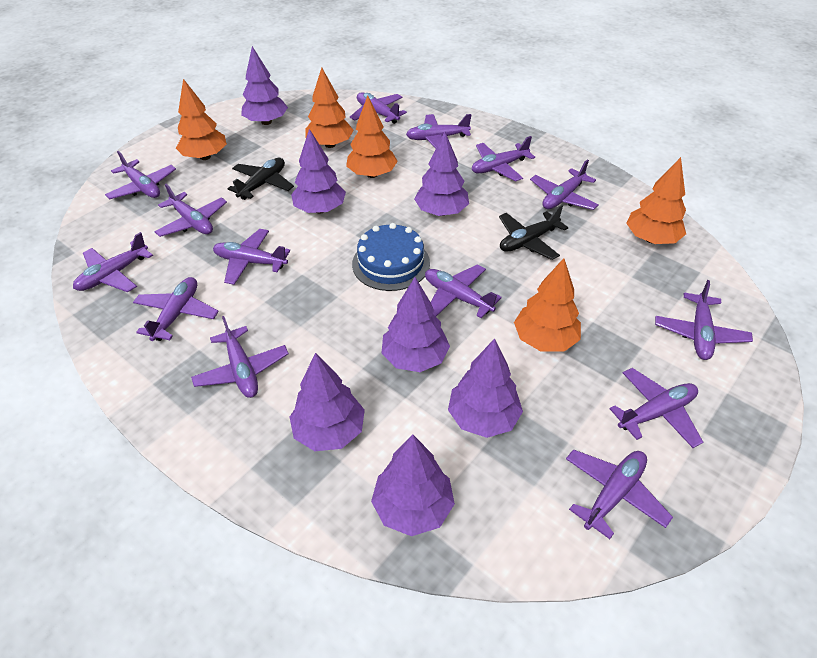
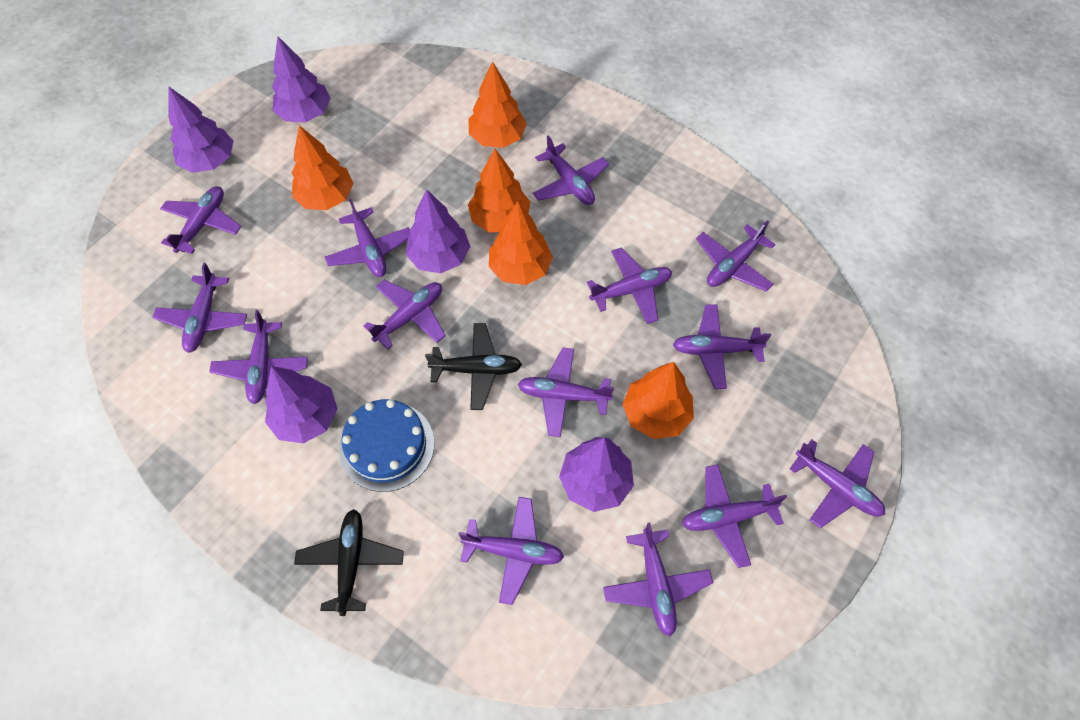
purple tree: 7 -> 5

